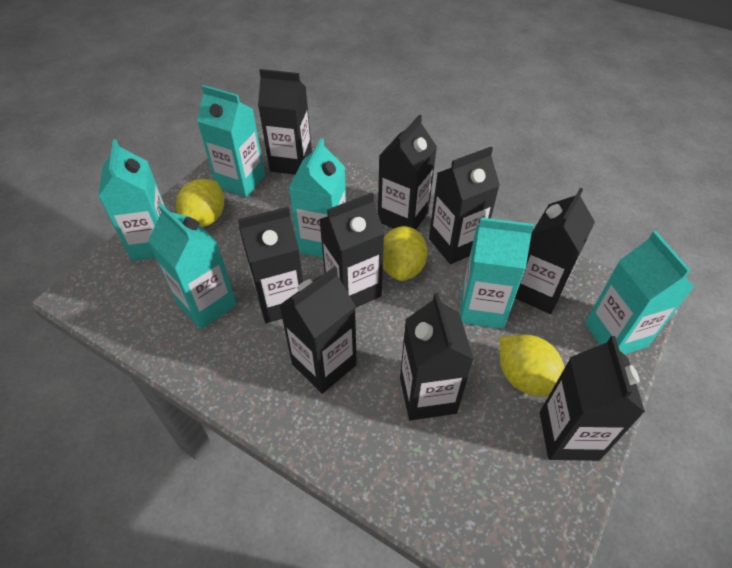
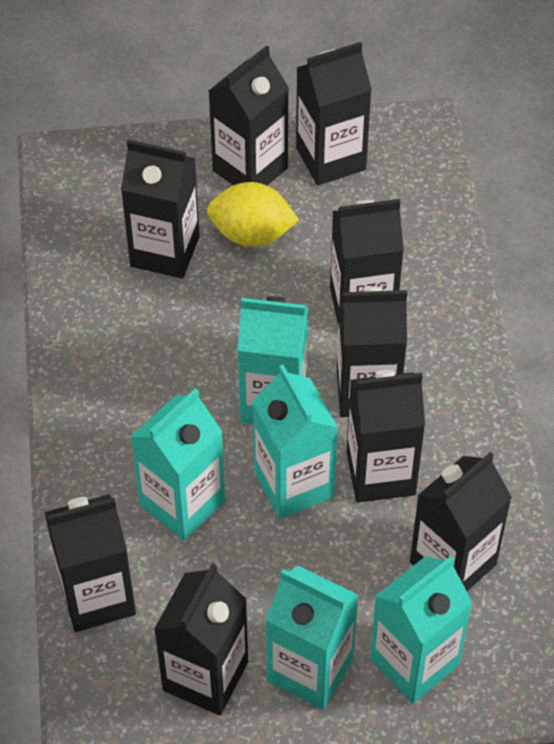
turquoise carton: 6 -> 5
yellow lemon: 3 -> 1

